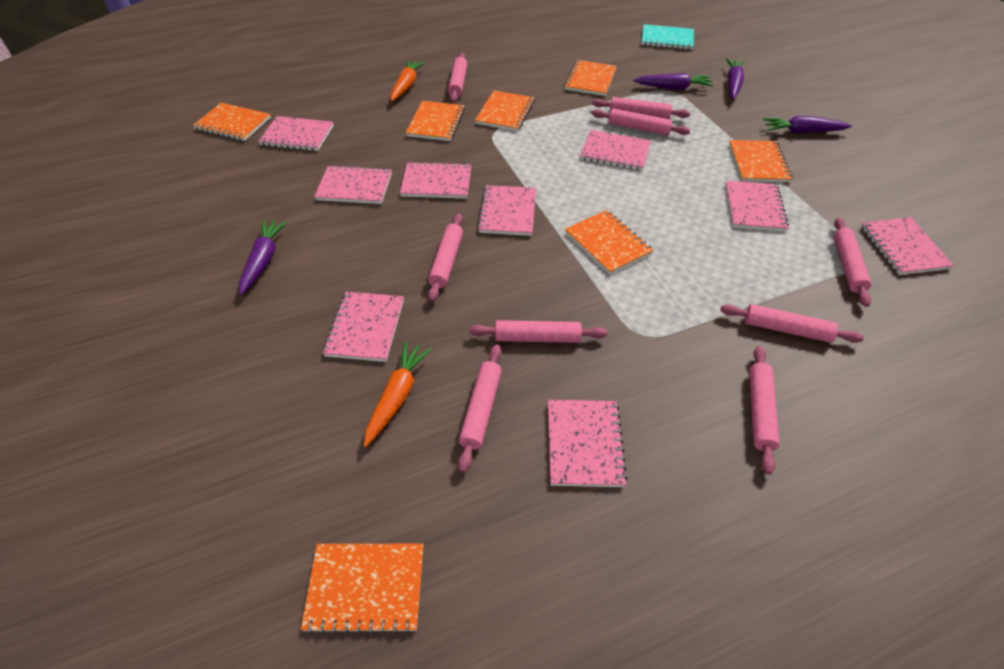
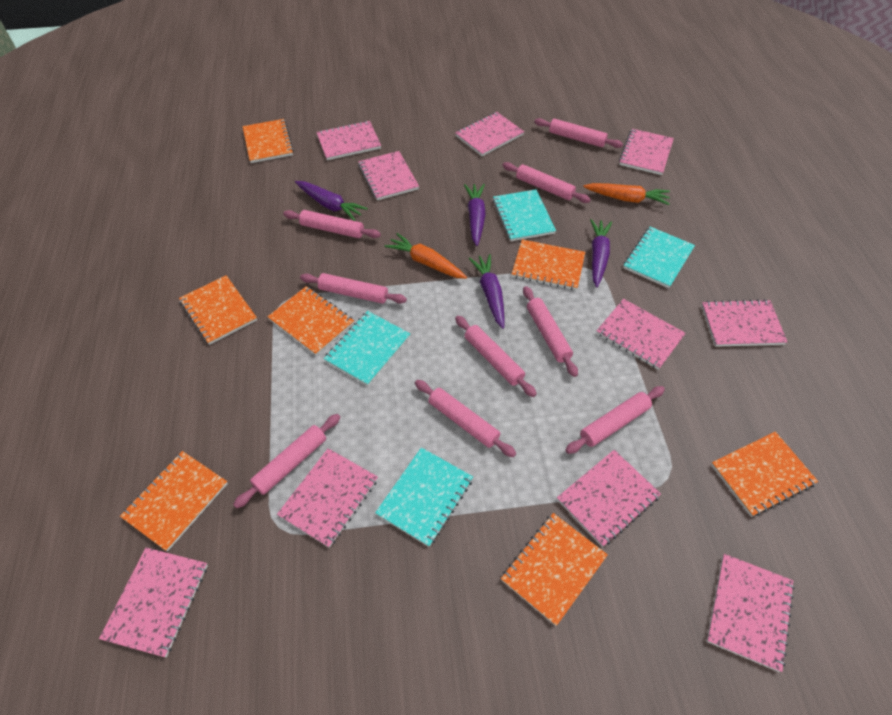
pink notebook: 9 -> 10
turquoise notebook: 1 -> 4

